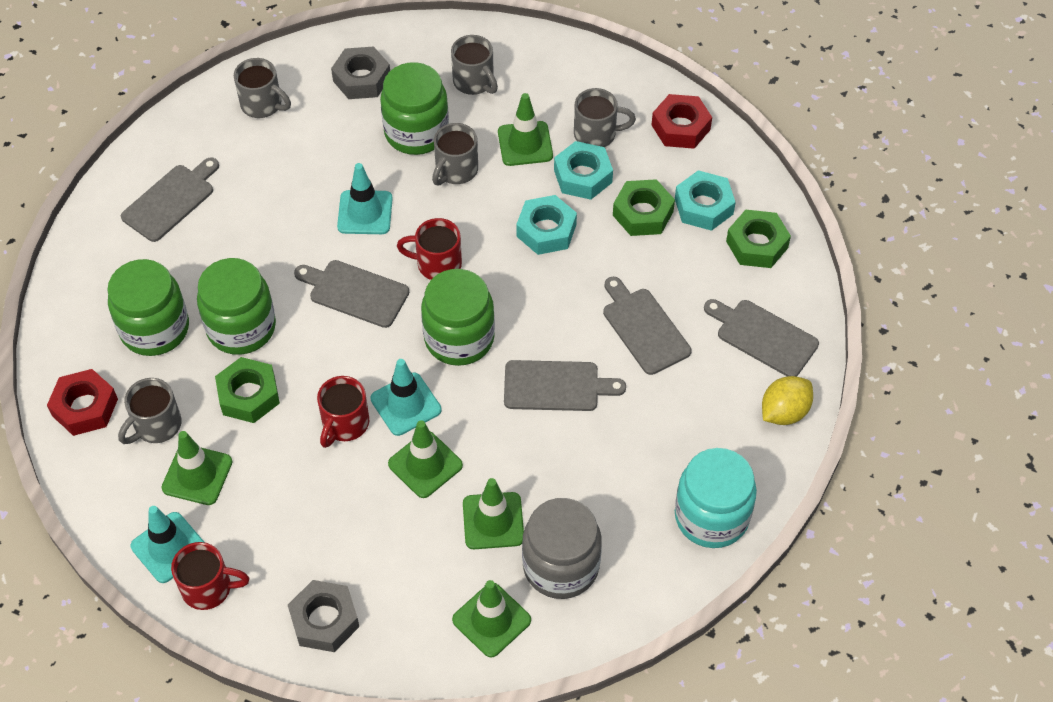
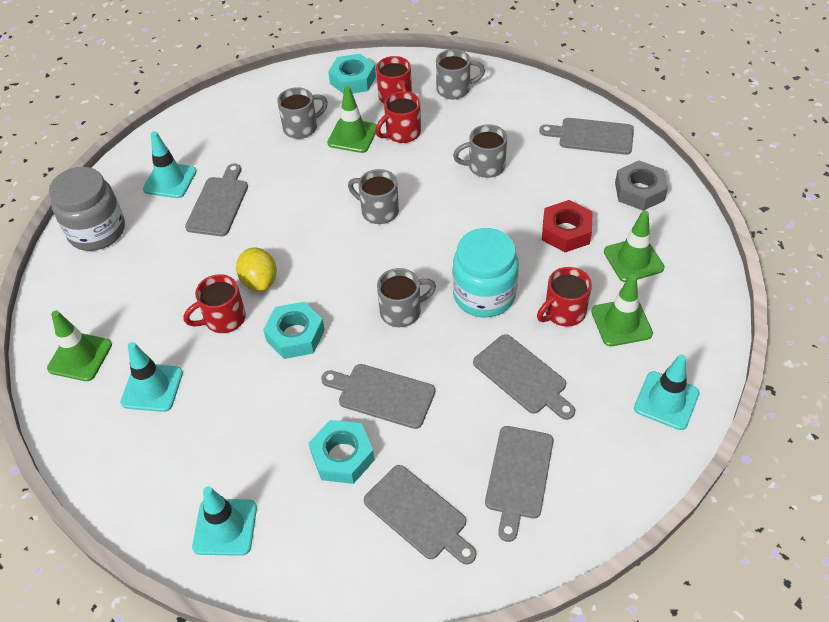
green jar: 4 -> 0
green nut: 3 -> 0
green traffic cone: 5 -> 4
grey cutting board: 5 -> 6
grey nut: 2 -> 1
red mug: 3 -> 4
red nut: 2 -> 1
turquoise traffic cone: 3 -> 4

